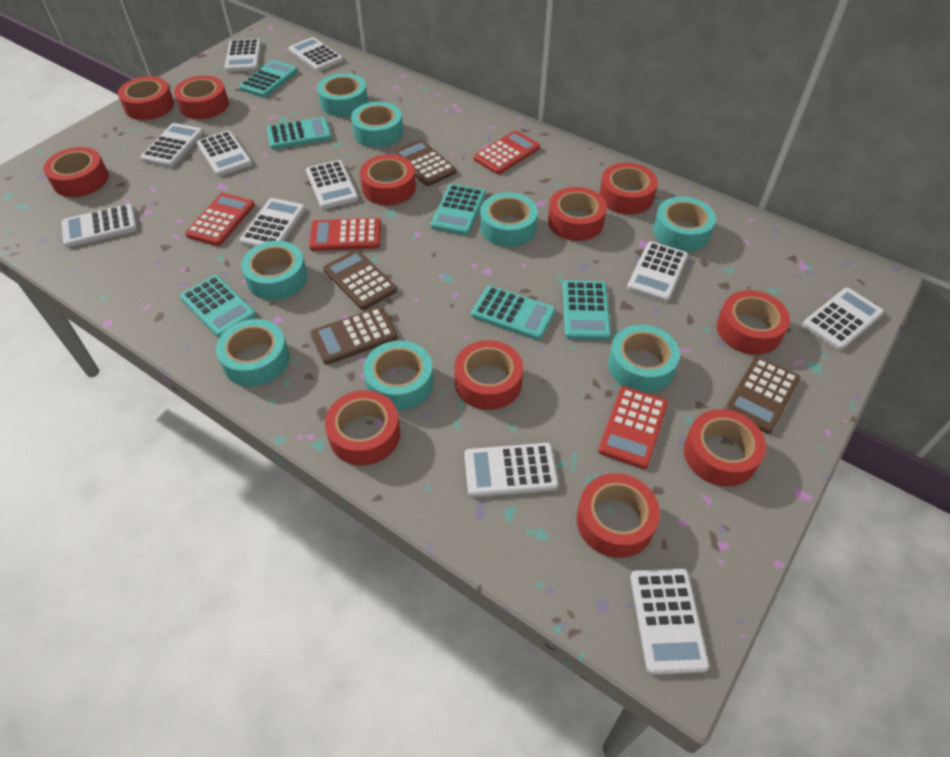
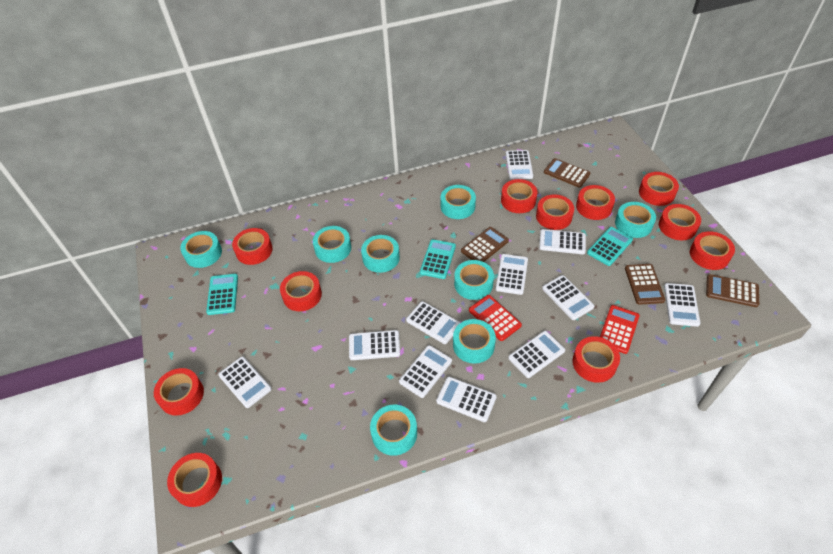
red calculator: 4 -> 2
turquoise calculator: 6 -> 3

